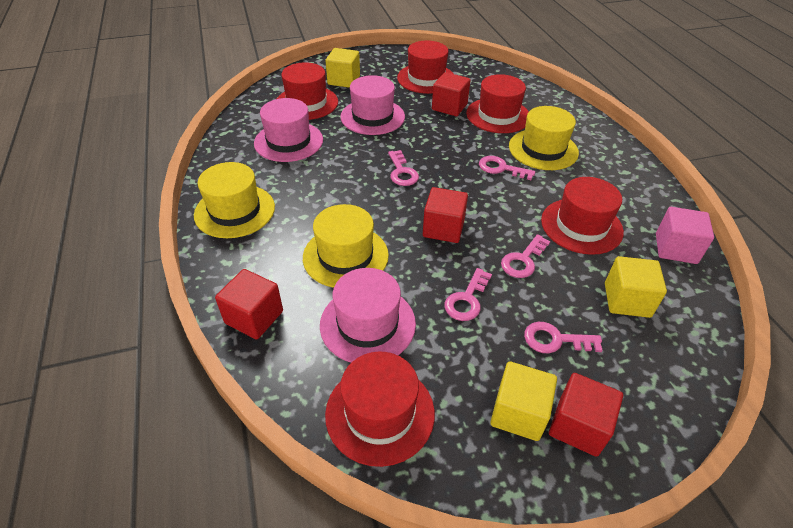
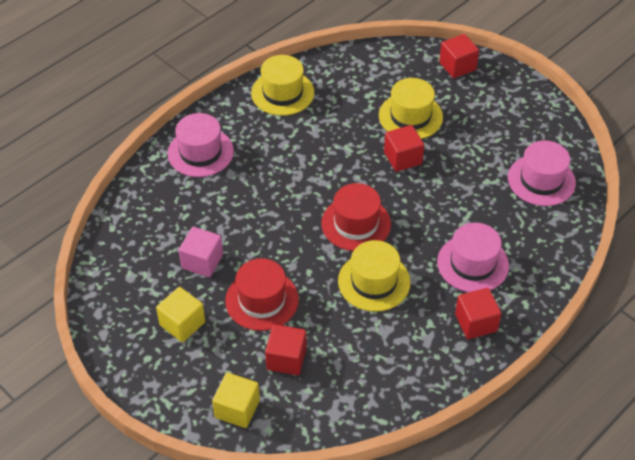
pink key: 5 -> 0
red hat: 5 -> 2
yellow cube: 3 -> 2

